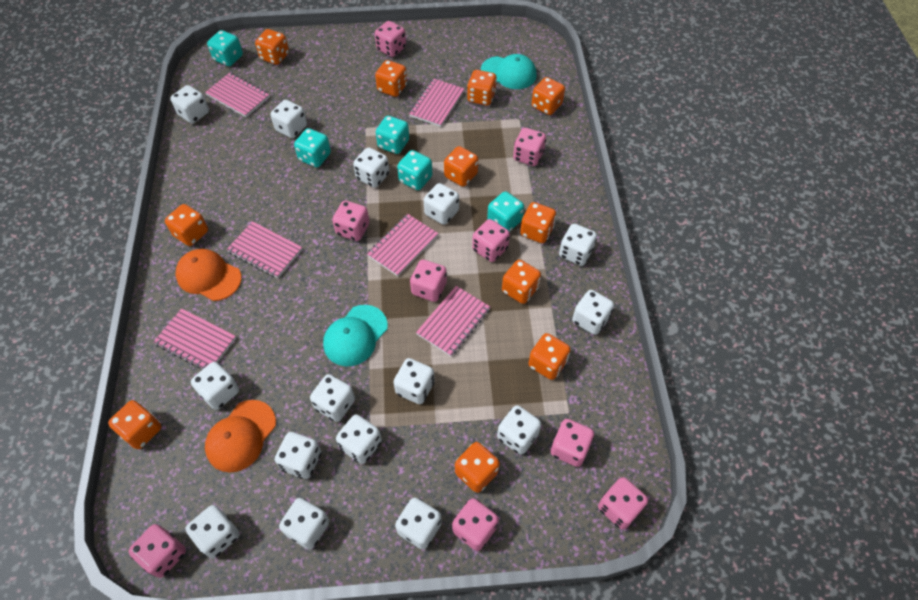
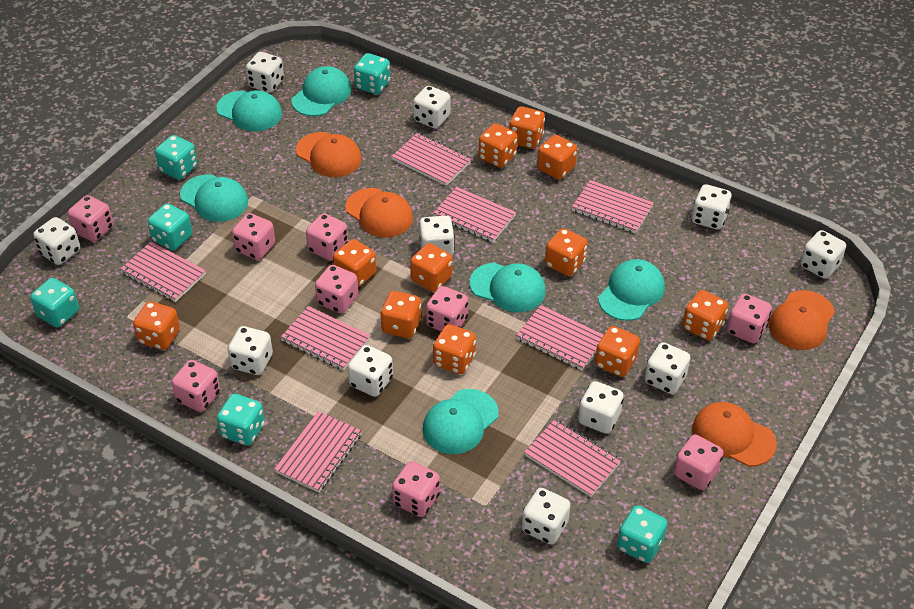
orange cap: 2 -> 4
pink notebook: 6 -> 8
turquoise cap: 2 -> 6
turquoise dice: 5 -> 6
white dice: 15 -> 11

